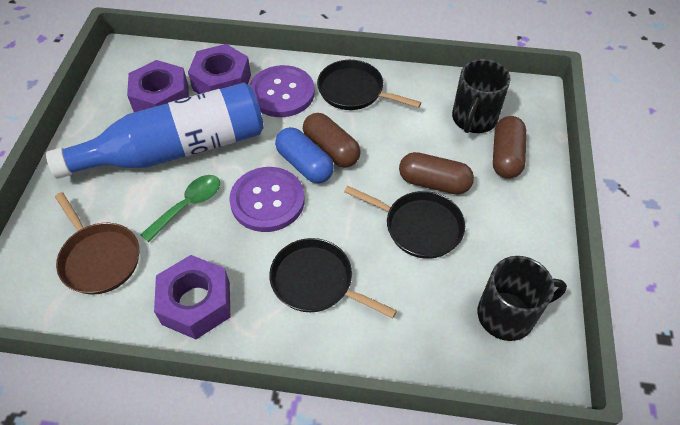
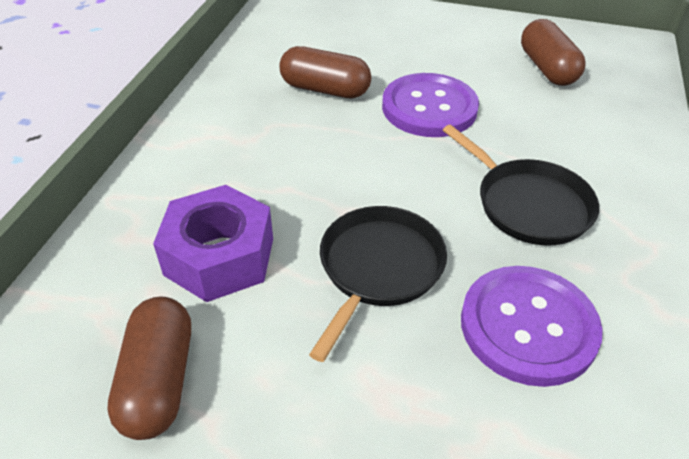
black mug: 2 -> 0
black pan: 3 -> 2
blue bottle: 1 -> 0
blue capsule: 1 -> 0
brown pan: 1 -> 0
green spoon: 1 -> 0
purple nut: 3 -> 1

